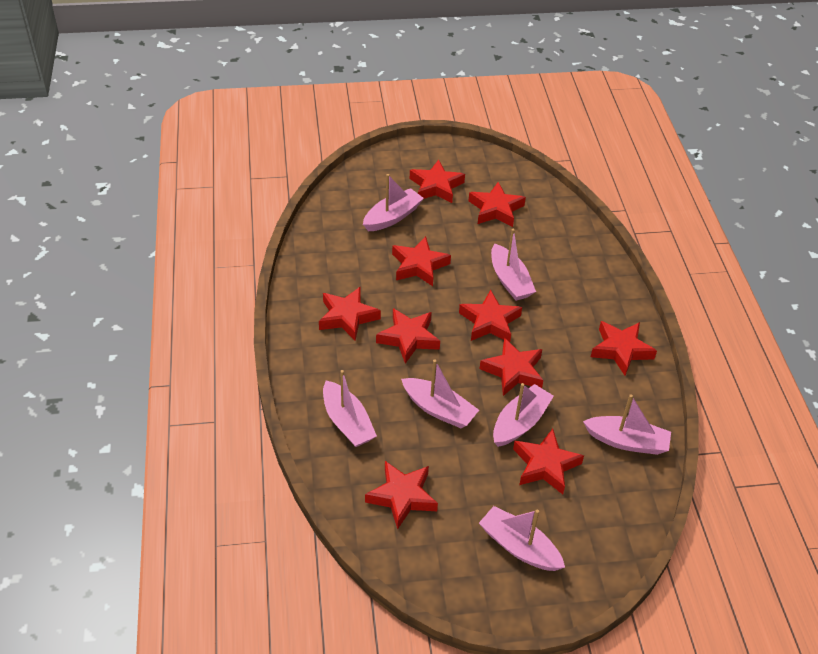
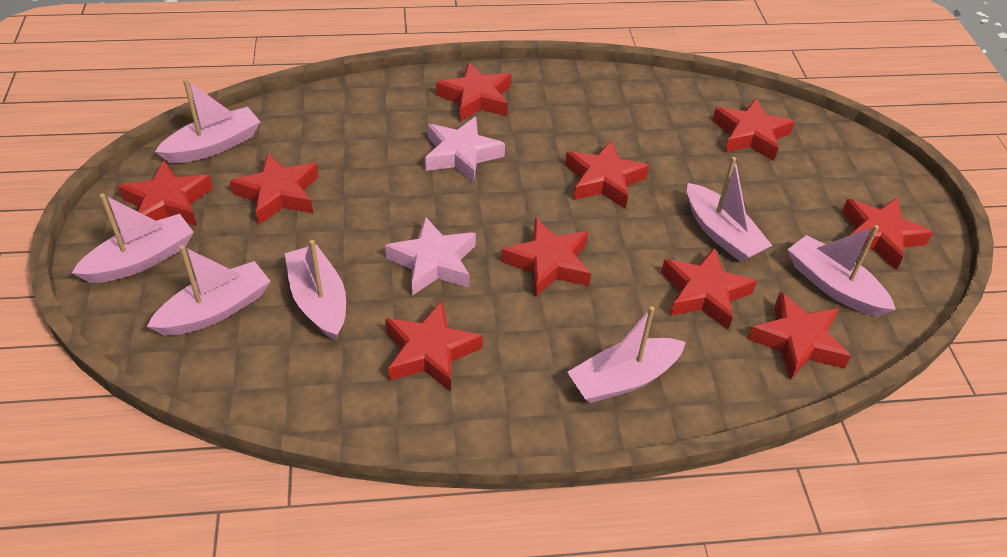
pink star: 0 -> 2

